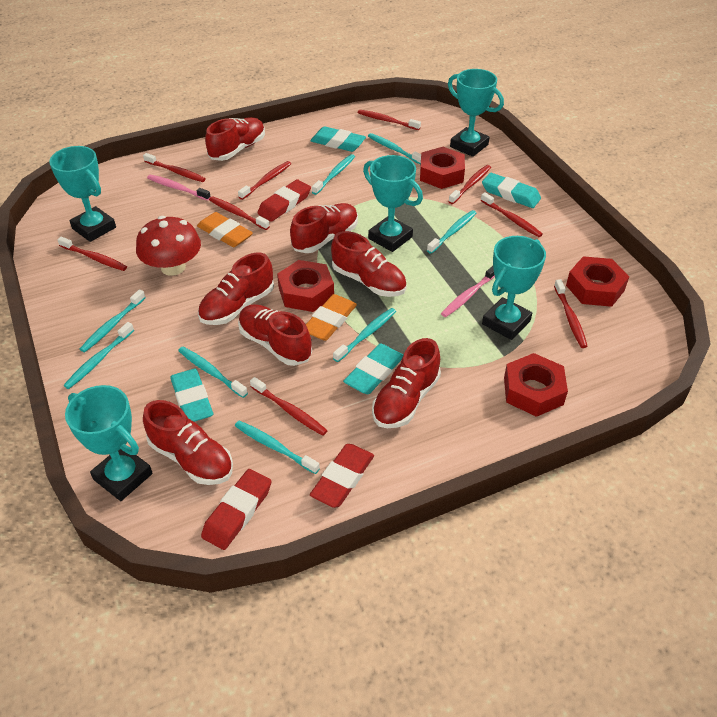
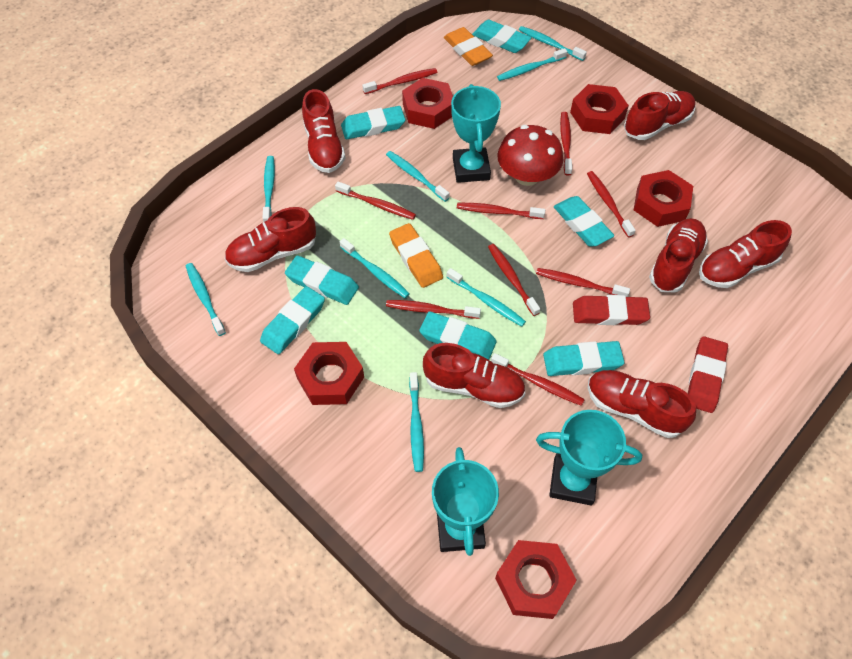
pink toothbrush: 2 -> 0
red eraser: 3 -> 2
red nut: 4 -> 5
turquoise eraser: 4 -> 7
turquoise trophy: 5 -> 3

